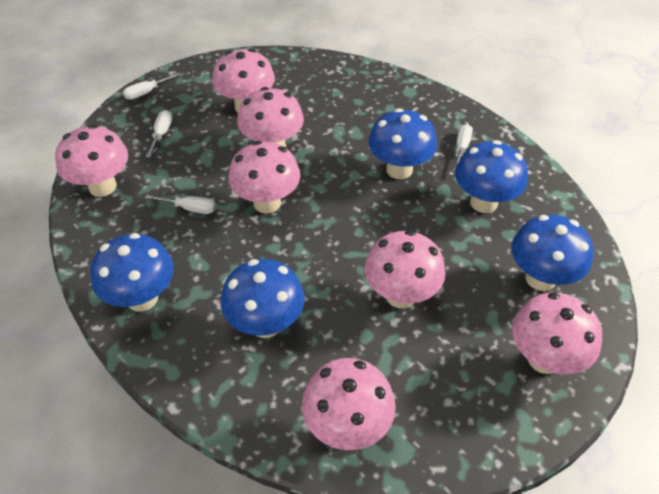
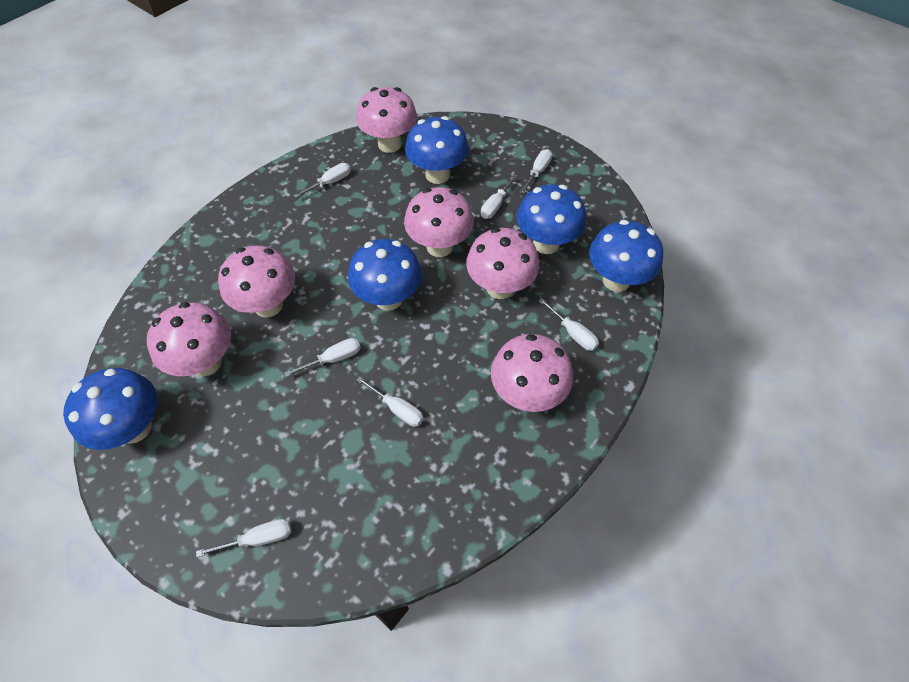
pink mushroom: 7 -> 6
white screwdriver: 4 -> 7

